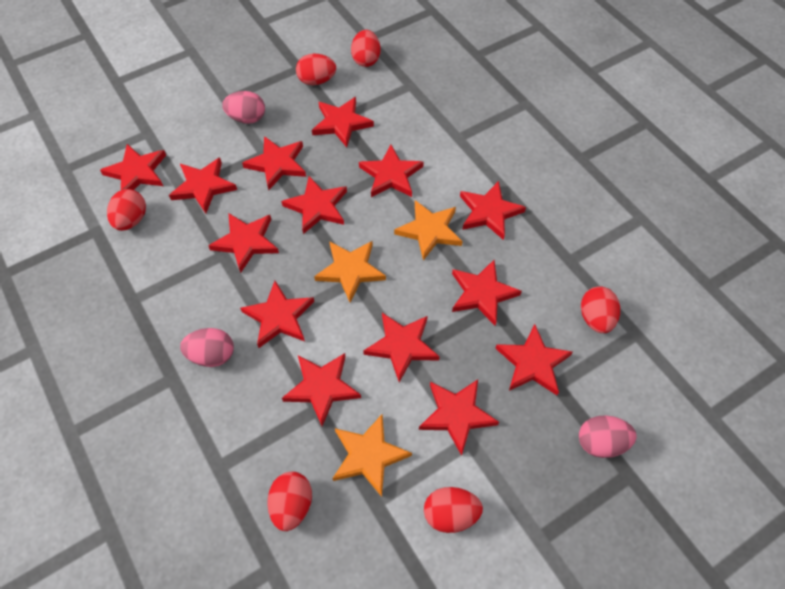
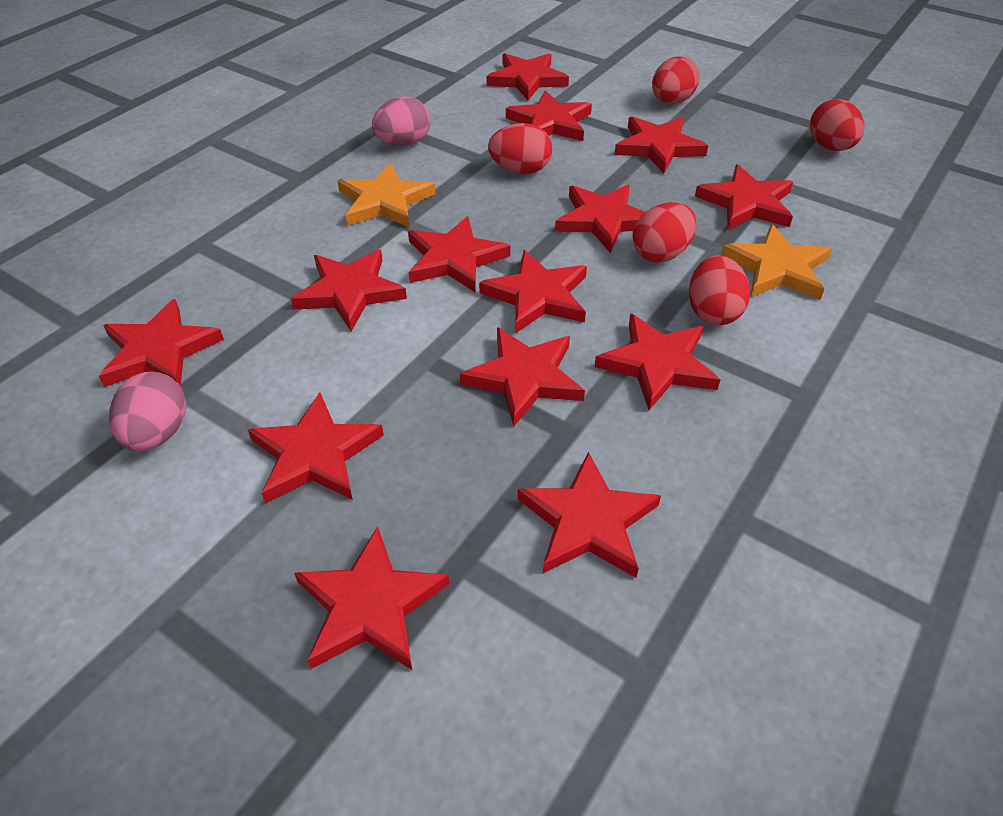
orange star: 3 -> 2
pink egg: 3 -> 2
red egg: 6 -> 5

